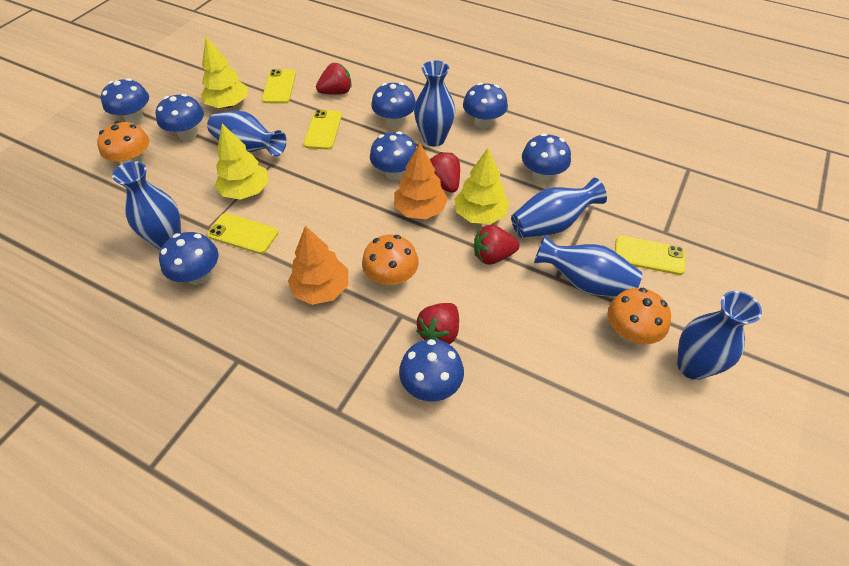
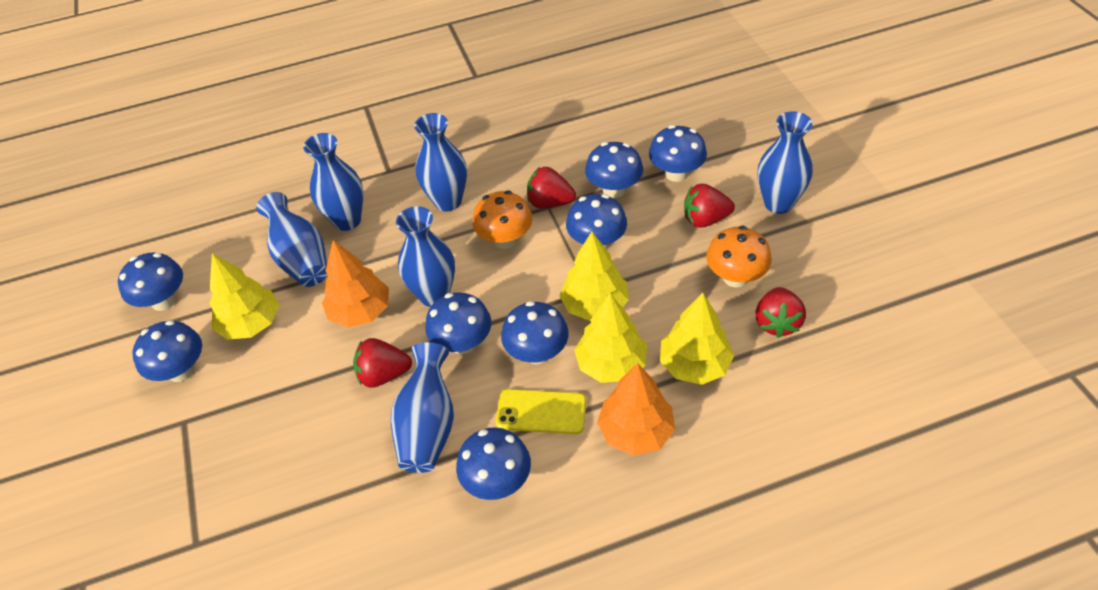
orange mushroom: 3 -> 2
yellow phone: 4 -> 1
yellow tree: 3 -> 4

